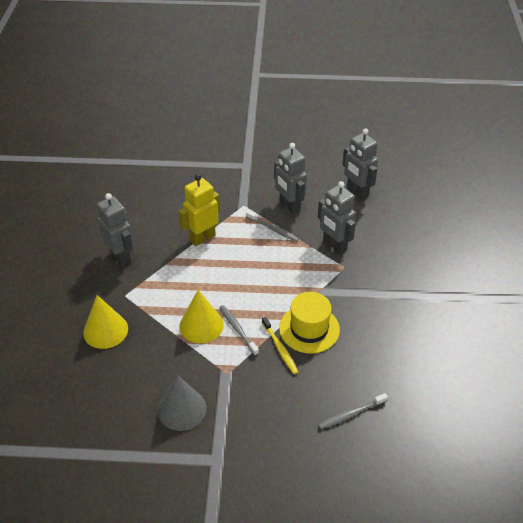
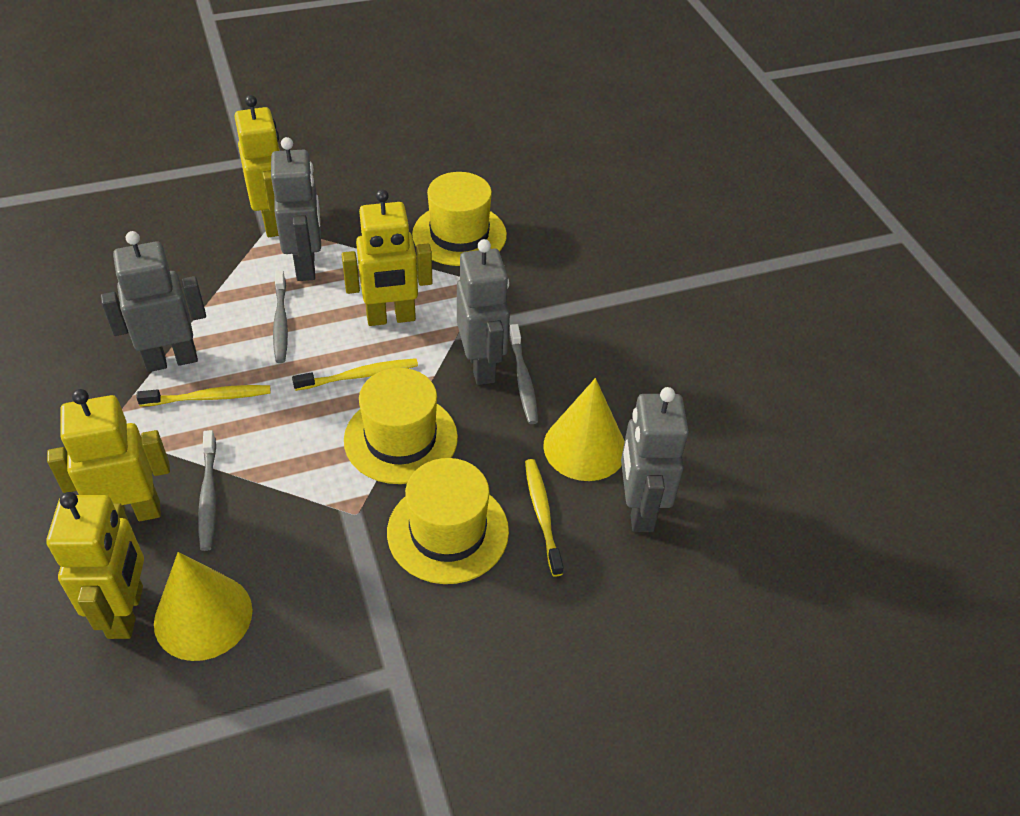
grey cone: 1 -> 0
yellow hat: 1 -> 3
yellow robot: 1 -> 4
yellow toothbrush: 1 -> 3

